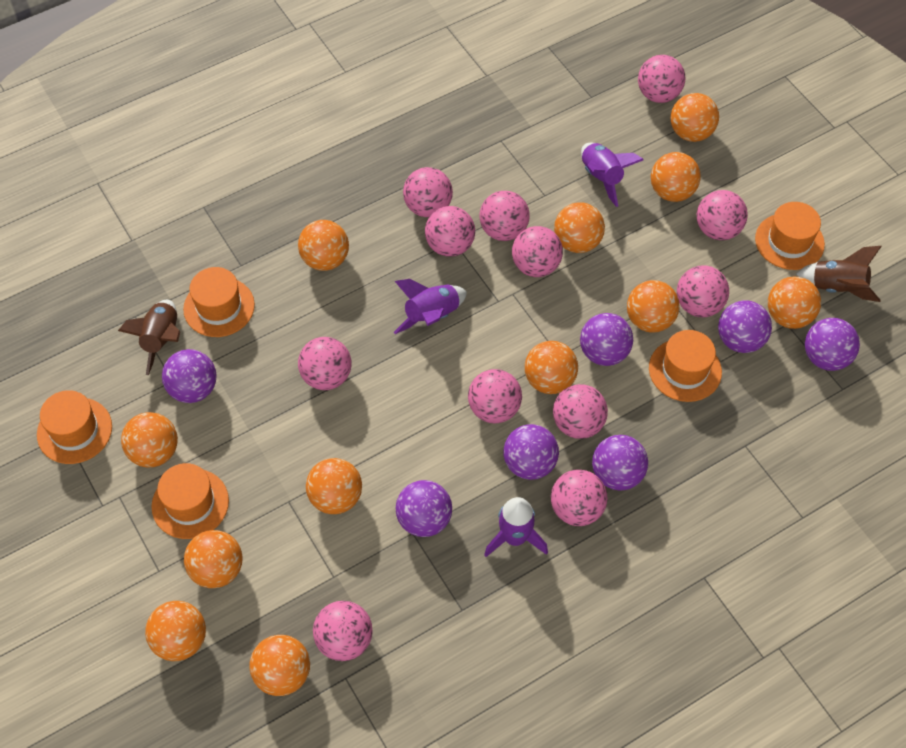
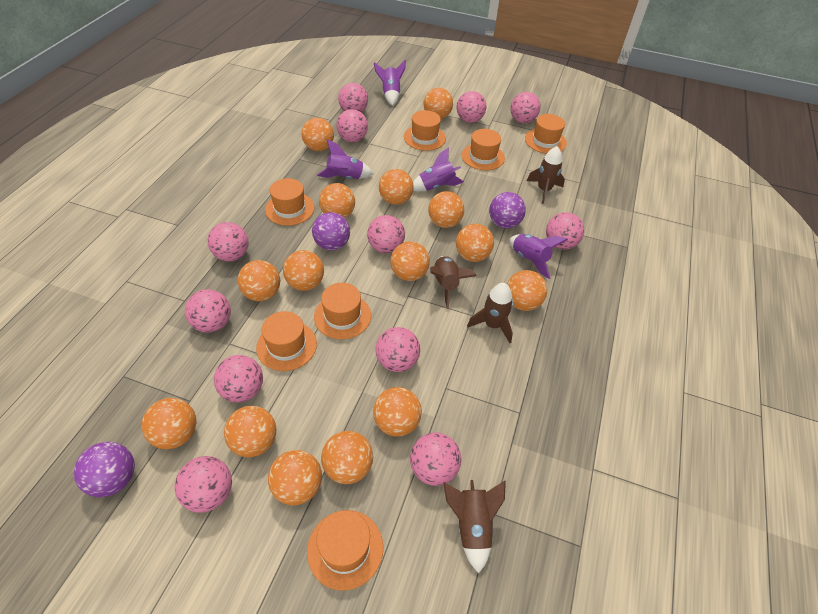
brown rocket: 2 -> 4
orange ball: 12 -> 15
orange hat: 5 -> 7
purple ball: 7 -> 3
purple rocket: 3 -> 4

